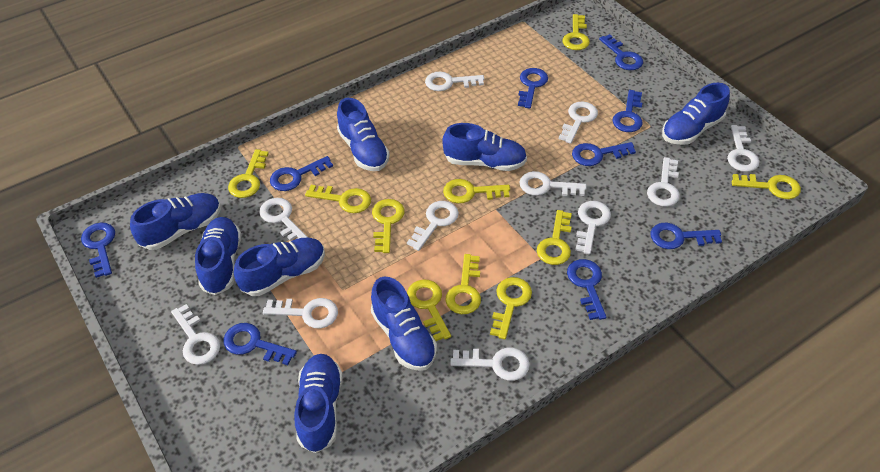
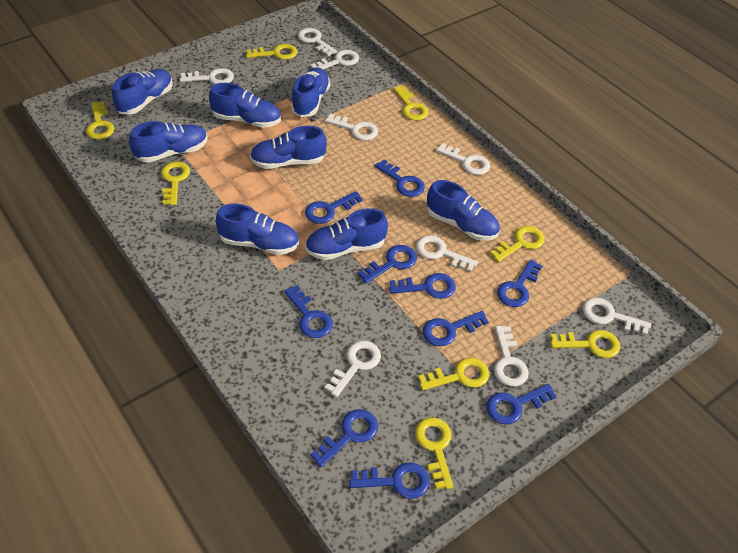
blue key: 9 -> 10
white key: 11 -> 9
yellow key: 10 -> 8

